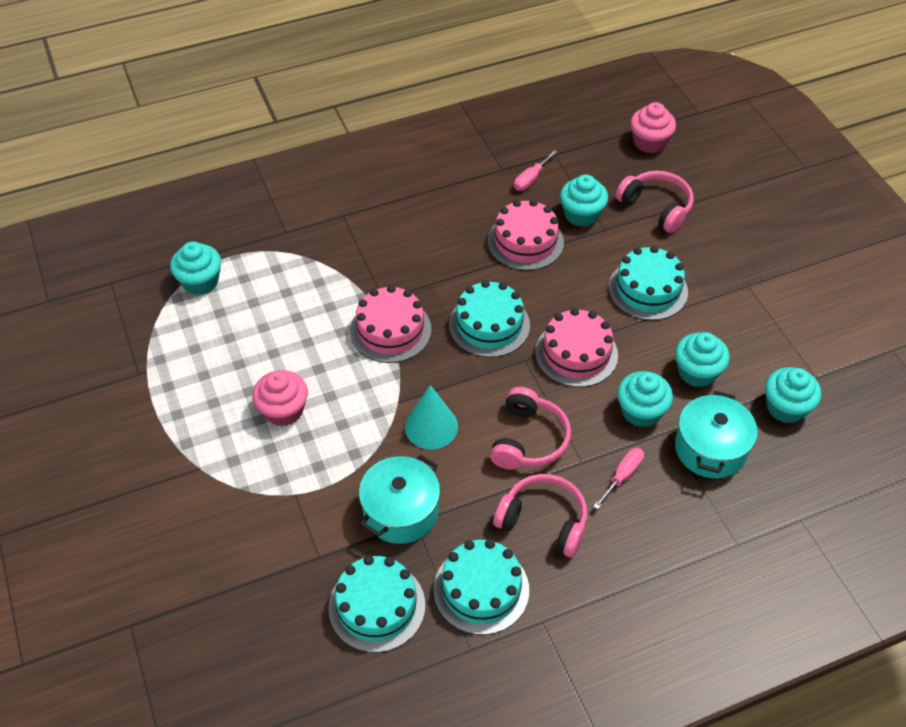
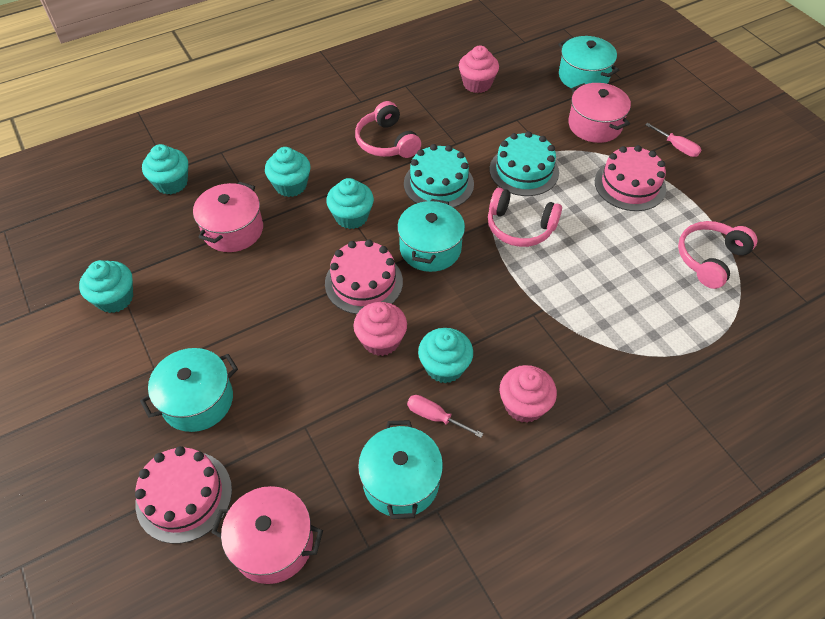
pink cupcake: 2 -> 3
pink pot: 0 -> 3
turquoise cake: 4 -> 2
turquoise cone: 1 -> 0
turquoise pot: 2 -> 4

